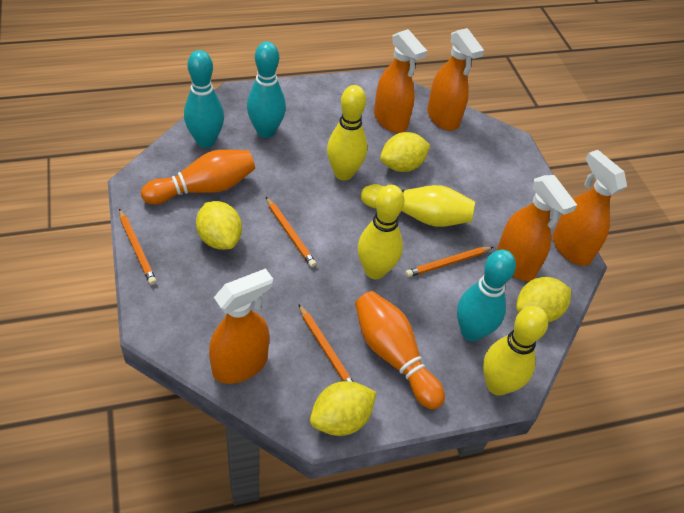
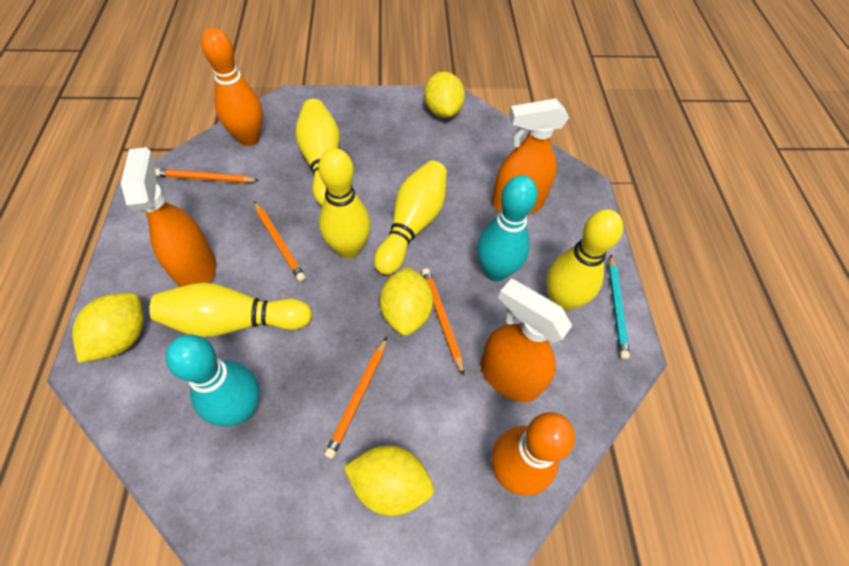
orange spray bottle: 5 -> 3
turquoise bowling pin: 3 -> 2
turquoise pencil: 0 -> 1
yellow bowling pin: 4 -> 5

